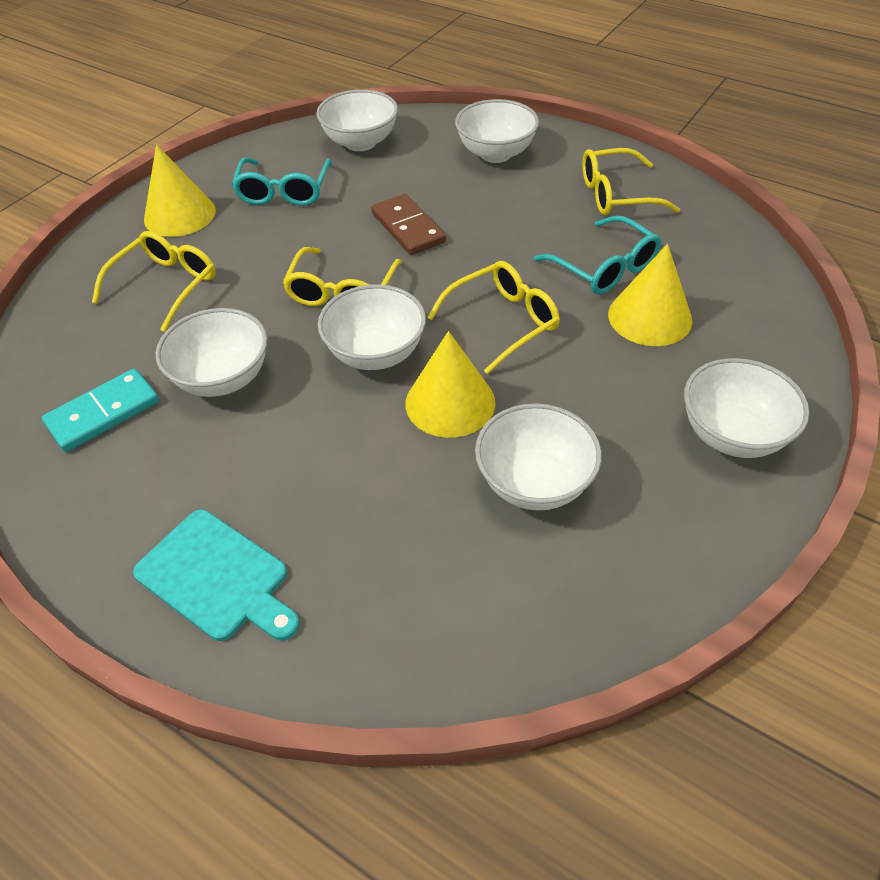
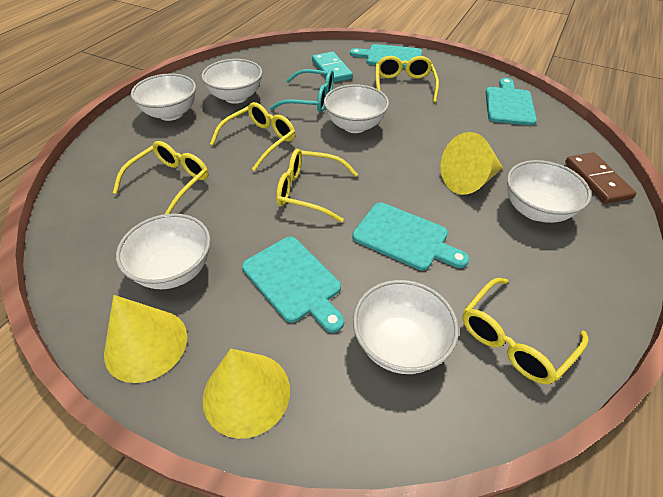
turquoise cutting board: 1 -> 4
turquoise glasses: 2 -> 1
yellow glasses: 4 -> 5

